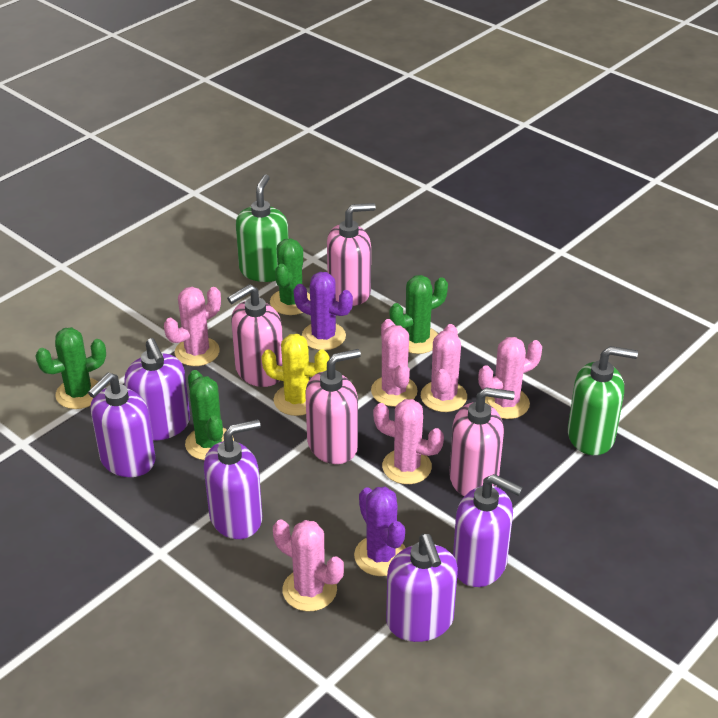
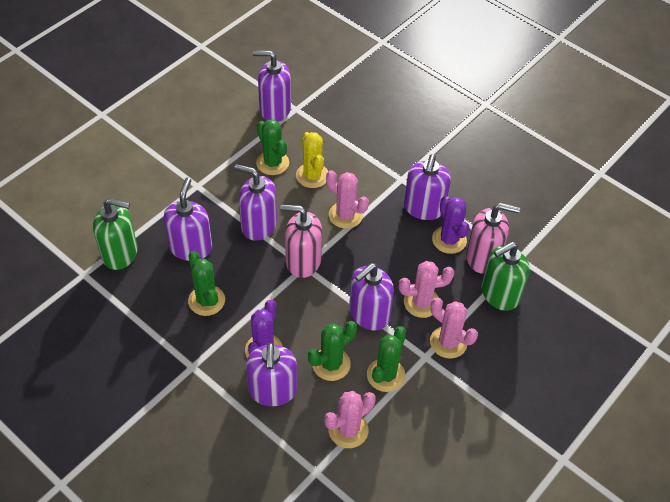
pink cactus: 6 -> 4
pink soap dispenser: 4 -> 2
purple soap dispenser: 5 -> 6

